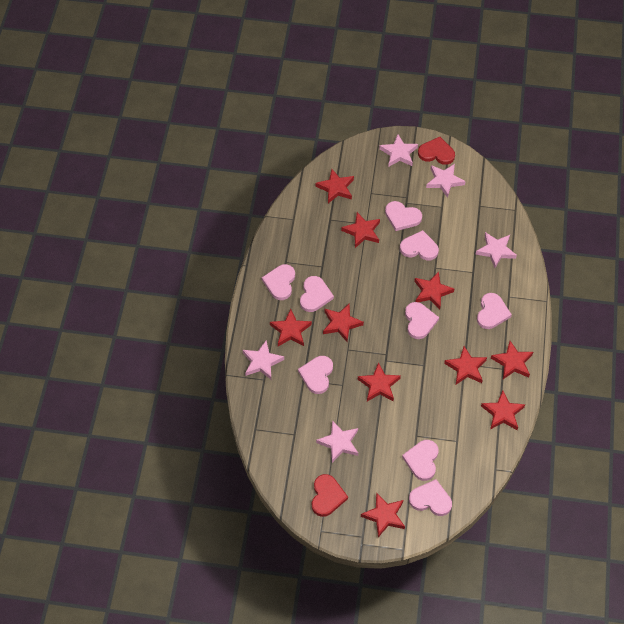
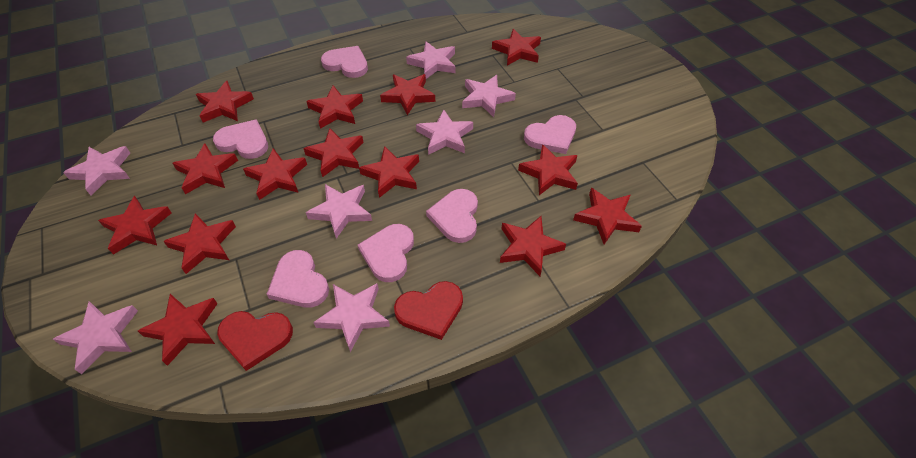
pink heart: 9 -> 6
pink star: 5 -> 7
red star: 10 -> 14

